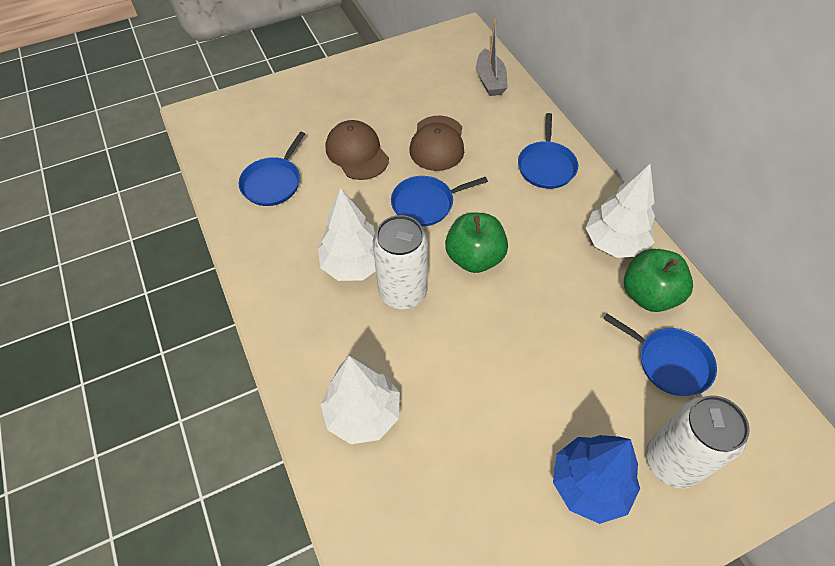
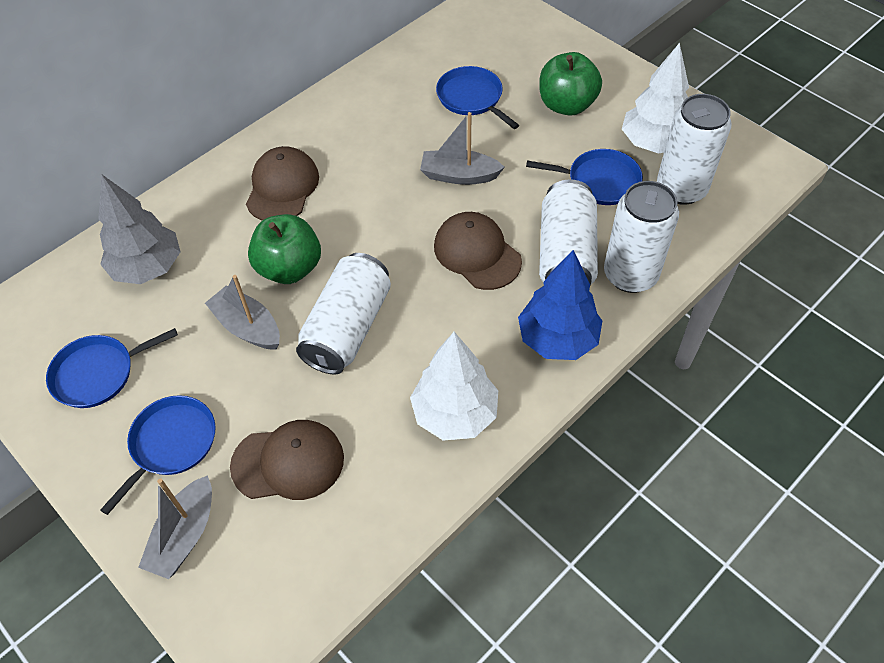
brown cap: 2 -> 3
grey boat: 1 -> 3
grey tree: 0 -> 1
white can: 2 -> 4
white tree: 3 -> 2

